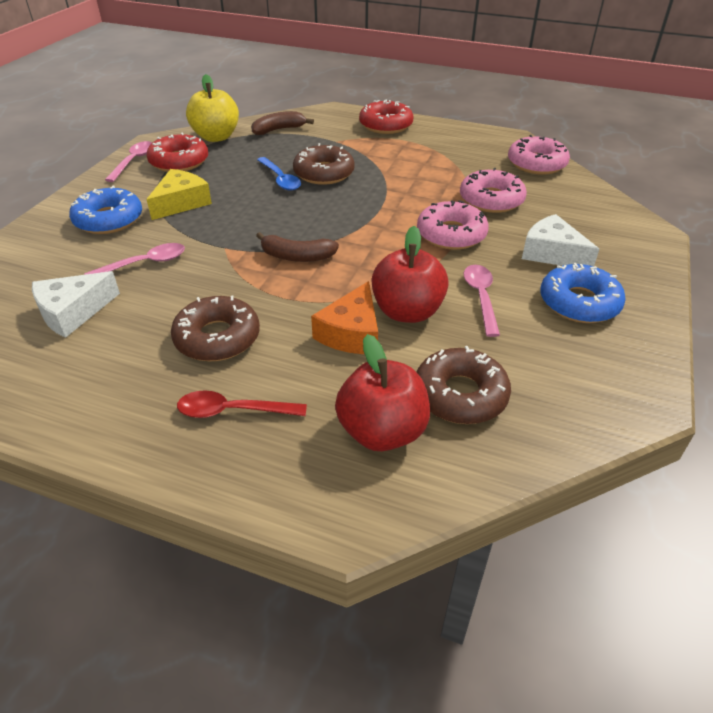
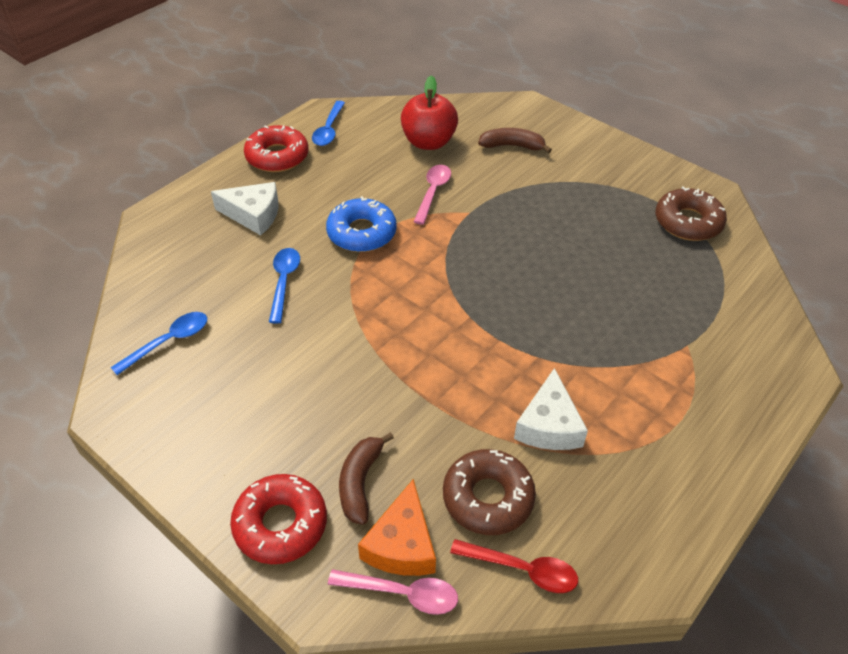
blue donut: 2 -> 1
blue spoon: 1 -> 3
brown donut: 3 -> 2
pink donut: 3 -> 0
pink spoon: 3 -> 2
red apple: 2 -> 1
yellow apple: 1 -> 0
yellow cheese: 1 -> 0

